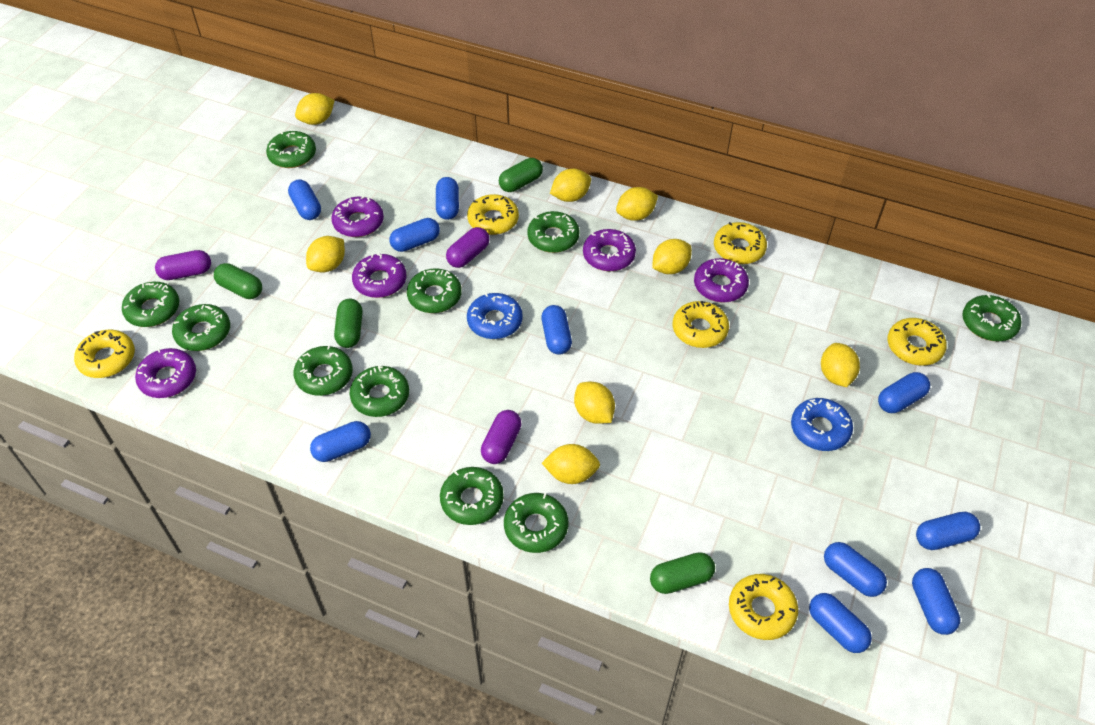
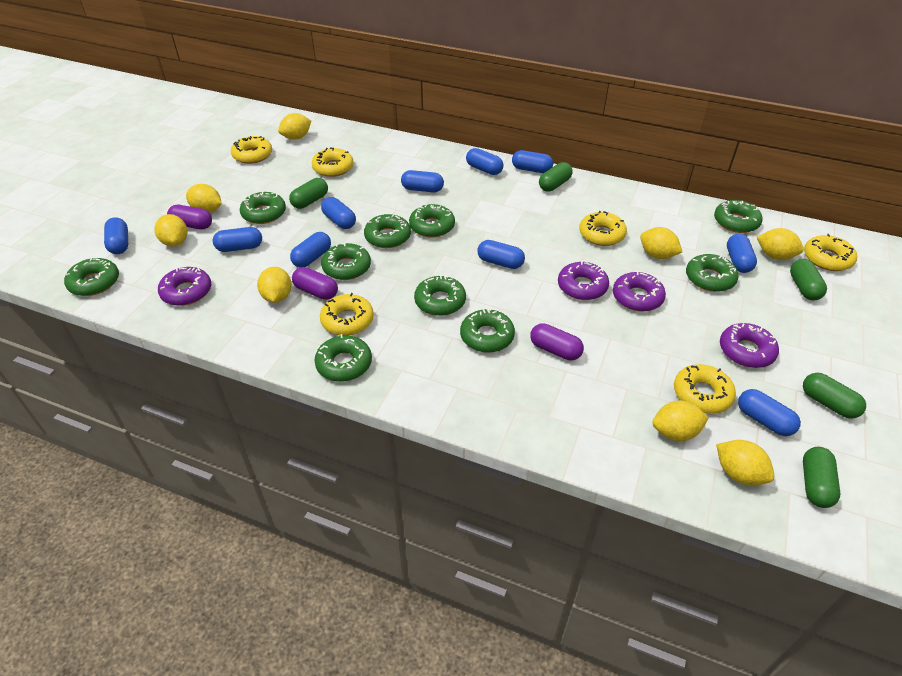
blue donut: 2 -> 0
green capsule: 4 -> 5
purple donut: 5 -> 4

